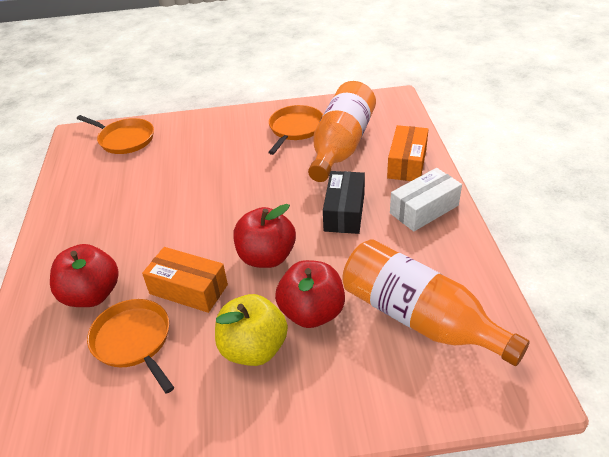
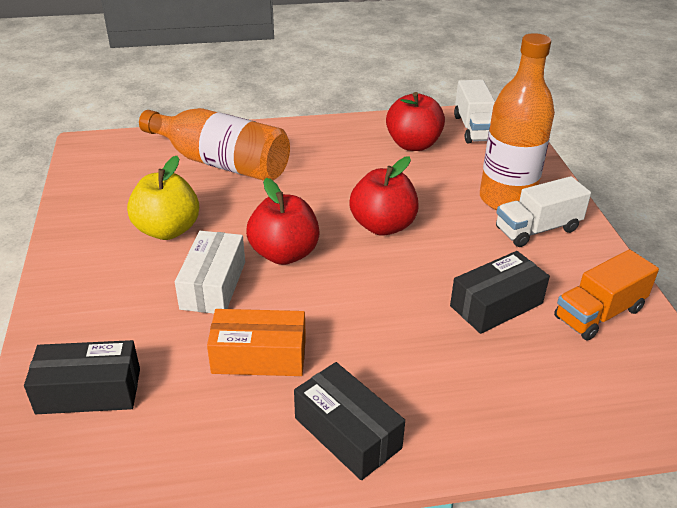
black box: 1 -> 3
orange box: 2 -> 1
orange pan: 3 -> 0
orange truck: 0 -> 1
white truck: 0 -> 2

